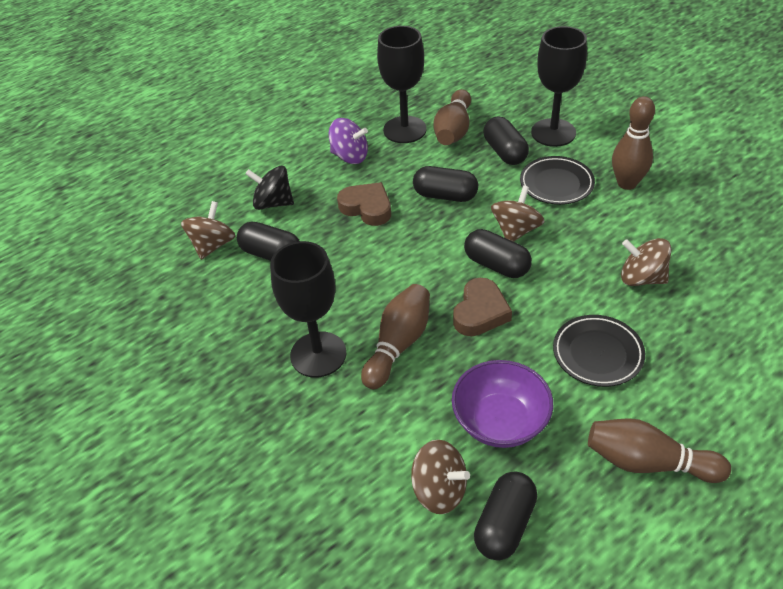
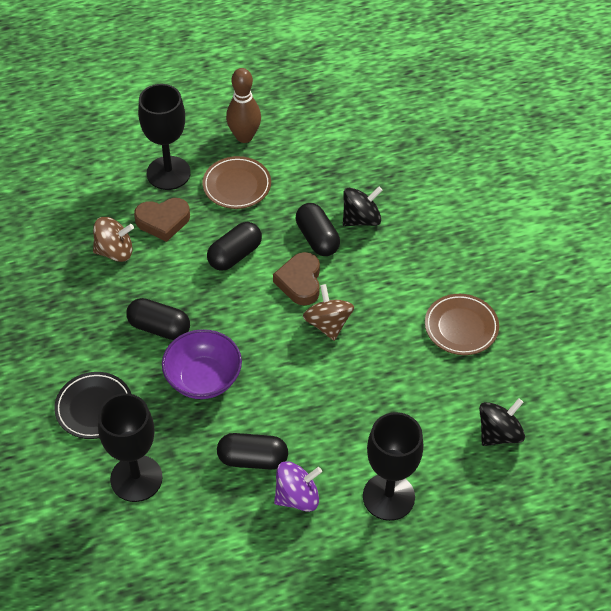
black capsule: 5 -> 4
black plate: 2 -> 1
black spinning top: 1 -> 2
brown bowling pin: 4 -> 1
brown plate: 0 -> 2
brown spinning top: 4 -> 2

